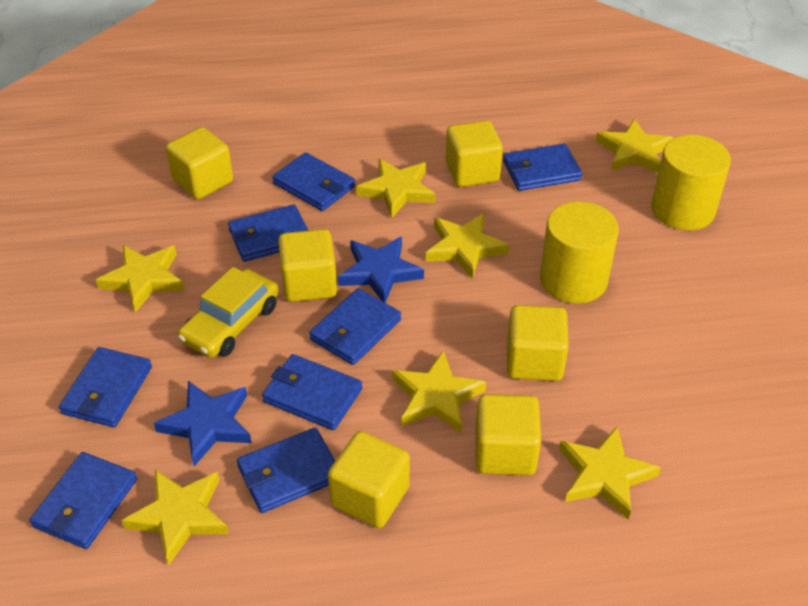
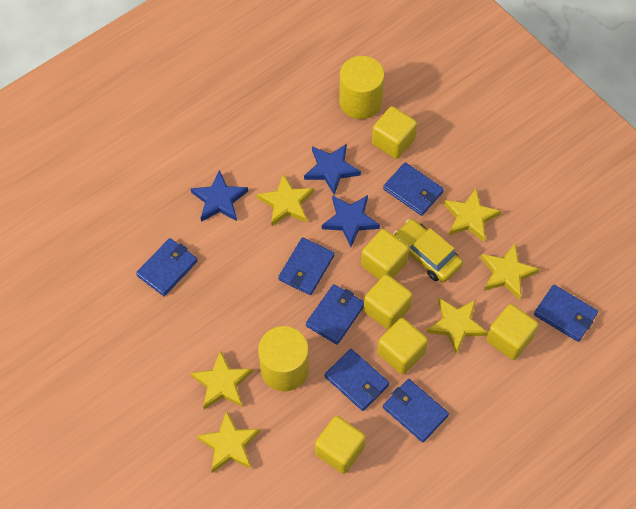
blue star: 2 -> 3
blue wallet: 8 -> 7
yellow star: 7 -> 6

